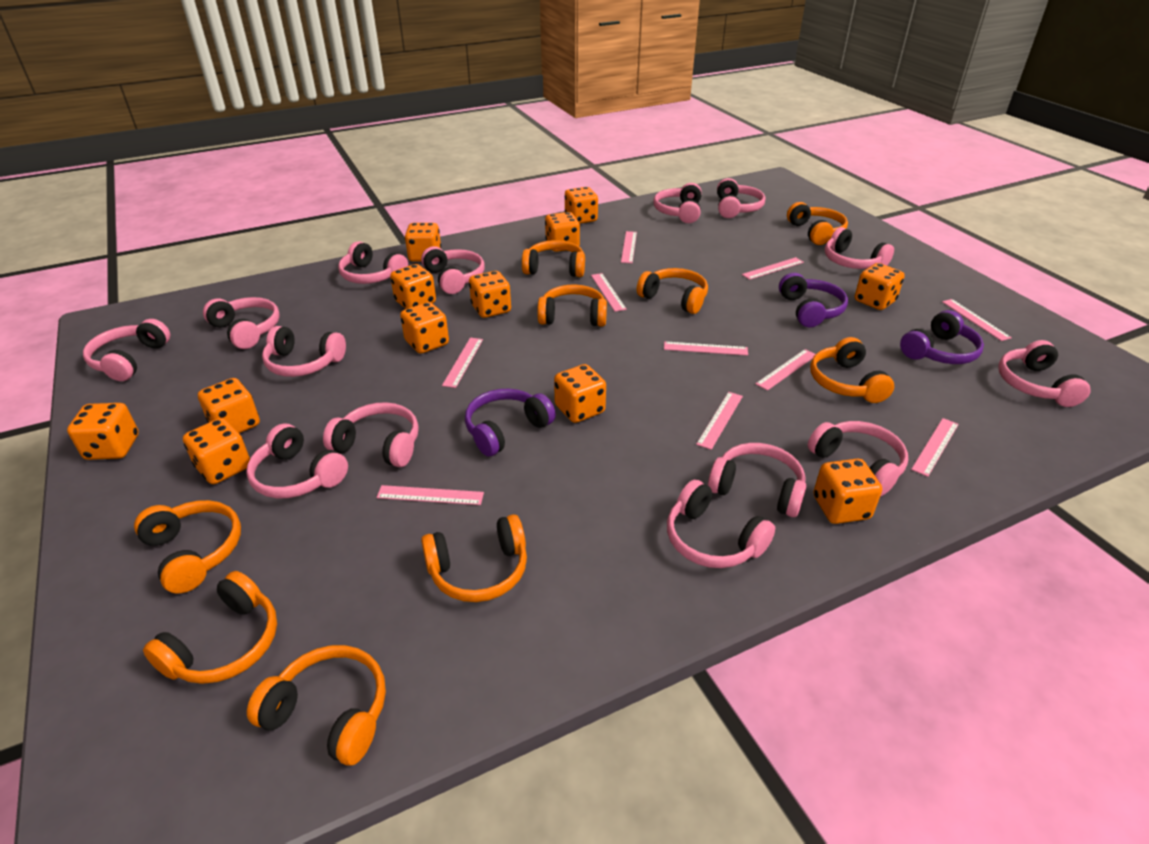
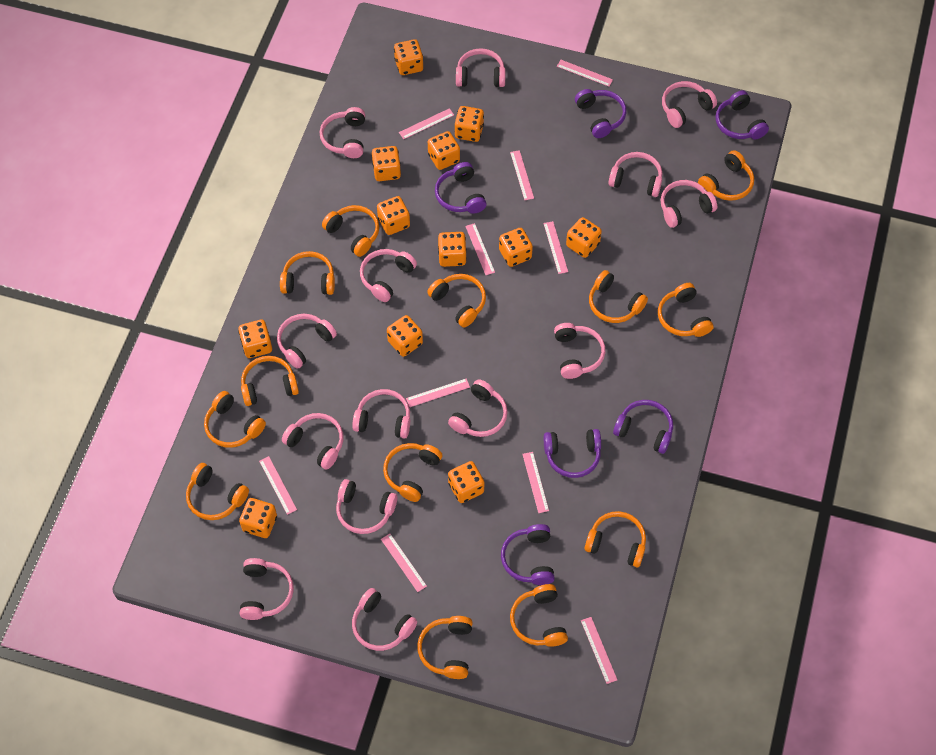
orange headphones: 9 -> 13
purple headphones: 3 -> 6

